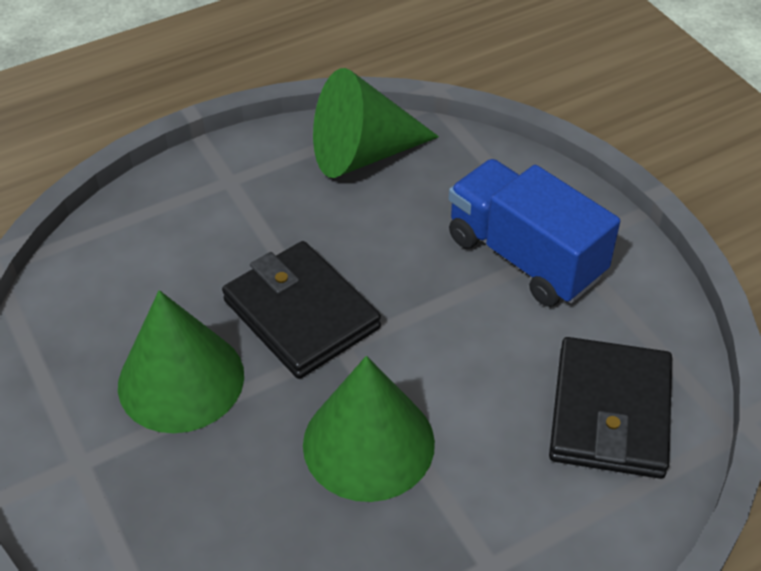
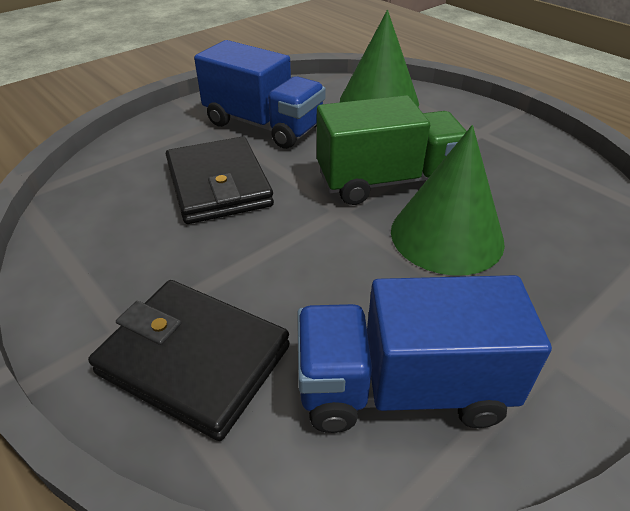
blue truck: 1 -> 2
green cone: 3 -> 2
green truck: 0 -> 1

